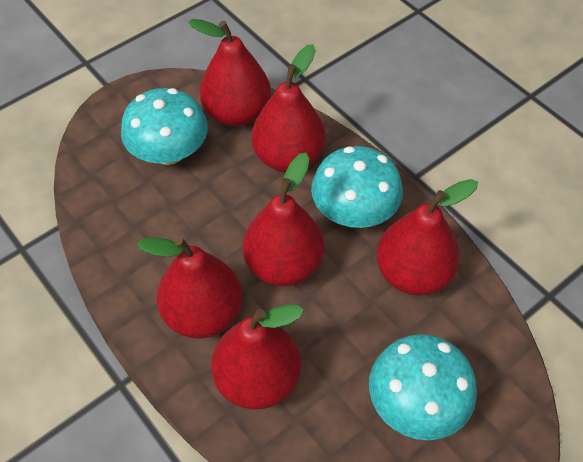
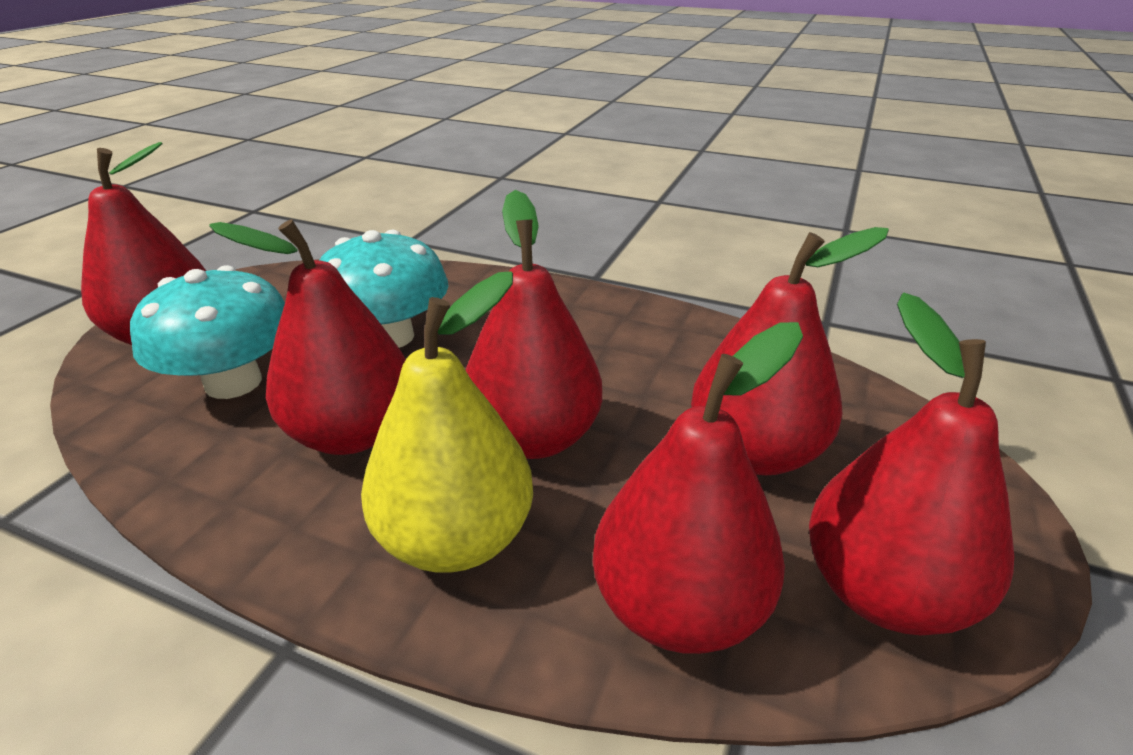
turquoise mushroom: 3 -> 2
yellow pear: 0 -> 1

